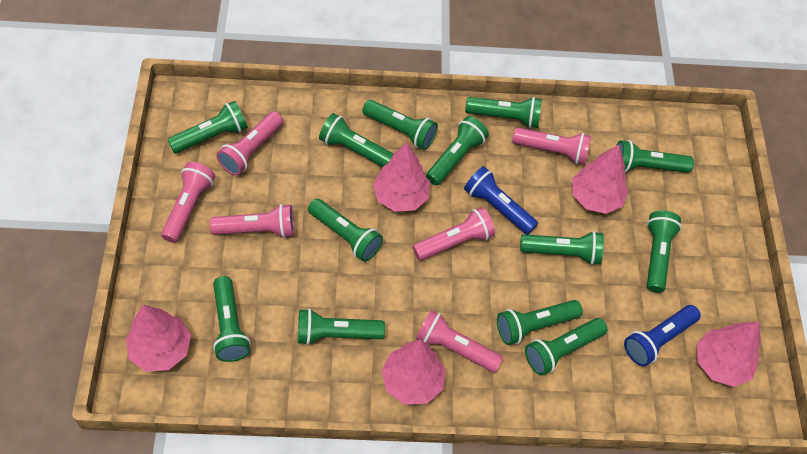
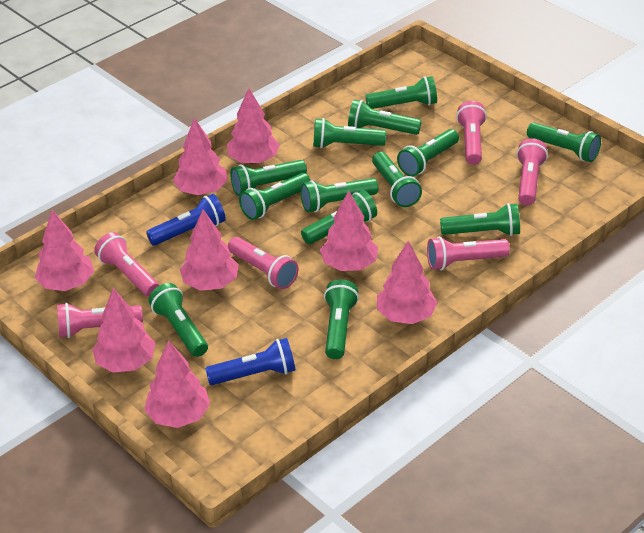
pink tree: 5 -> 8

